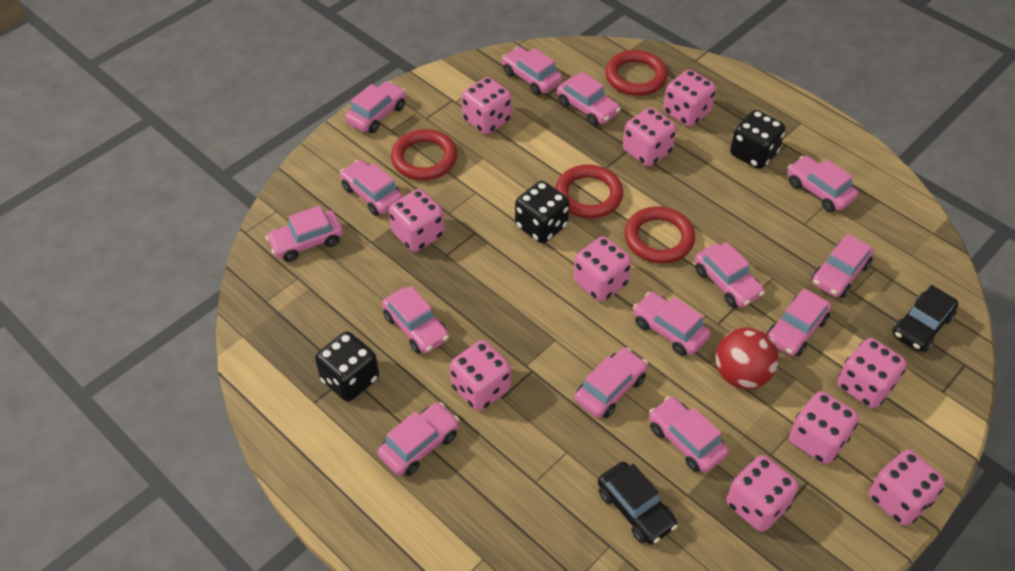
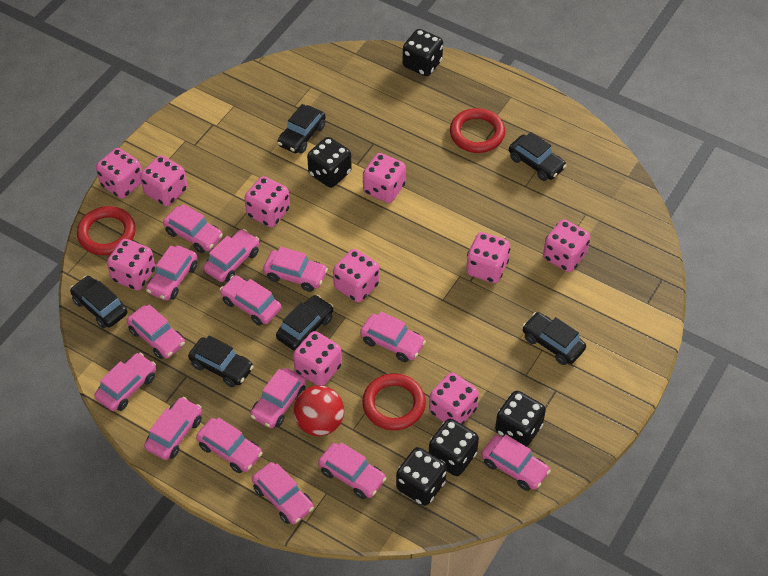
black car: 2 -> 6
black dice: 3 -> 5
red ring: 4 -> 3

